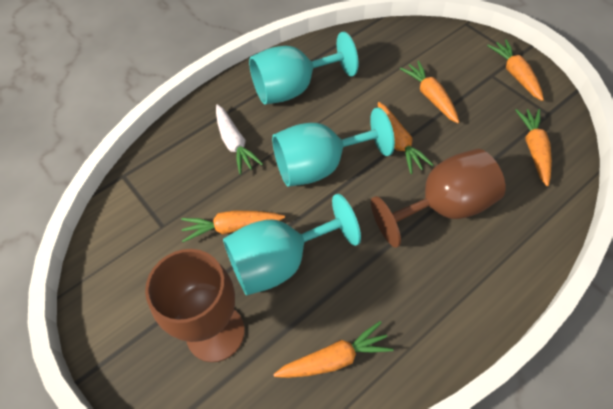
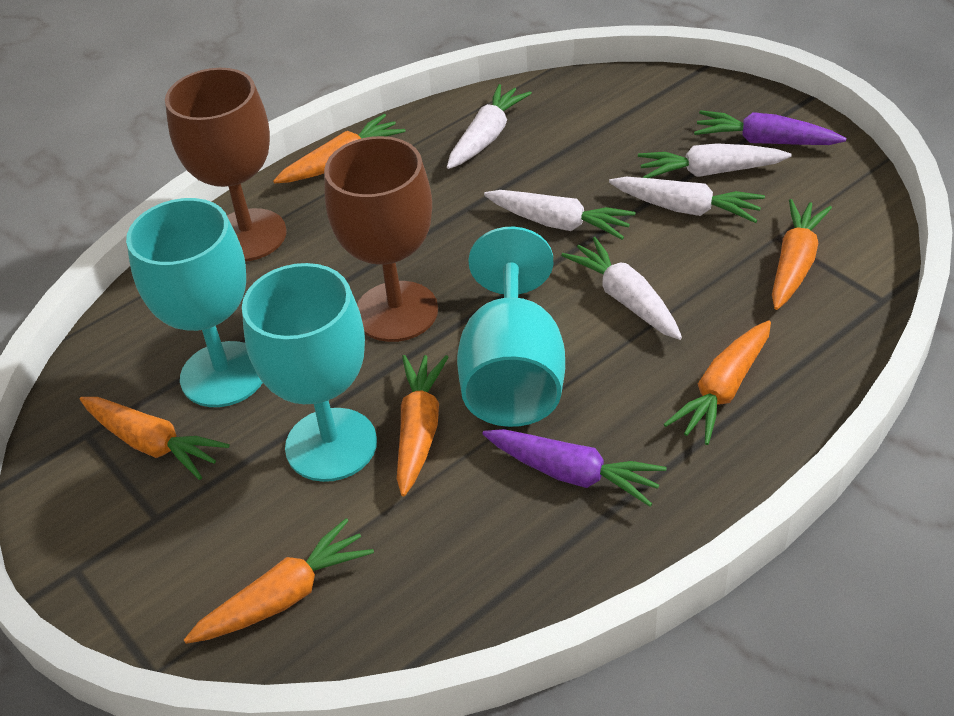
purple carrot: 0 -> 2
white carrot: 1 -> 5

